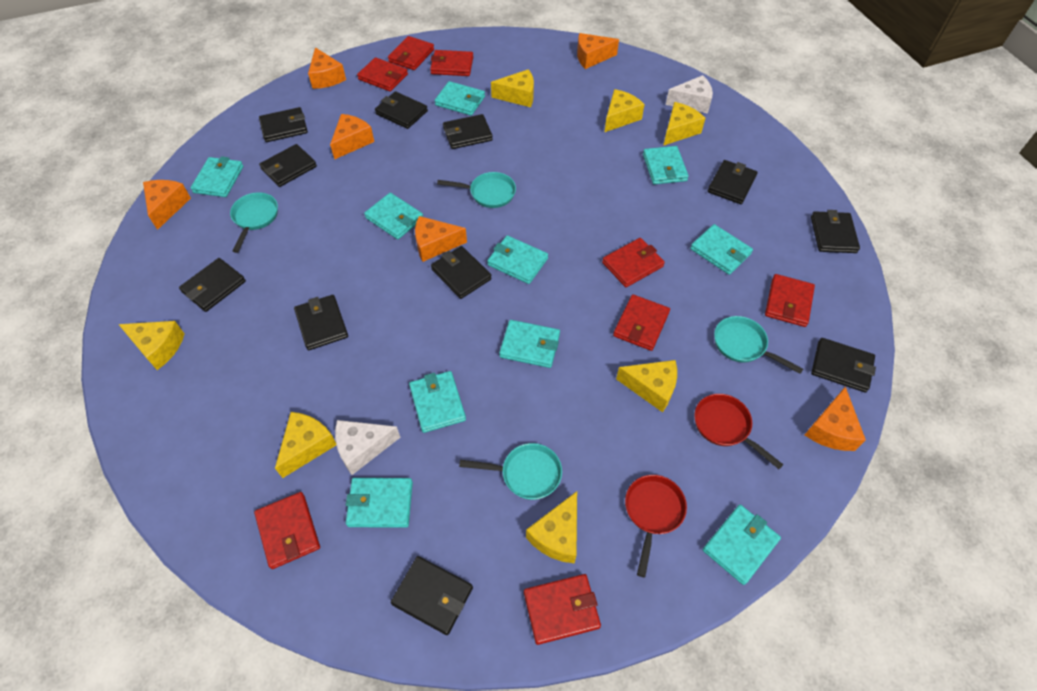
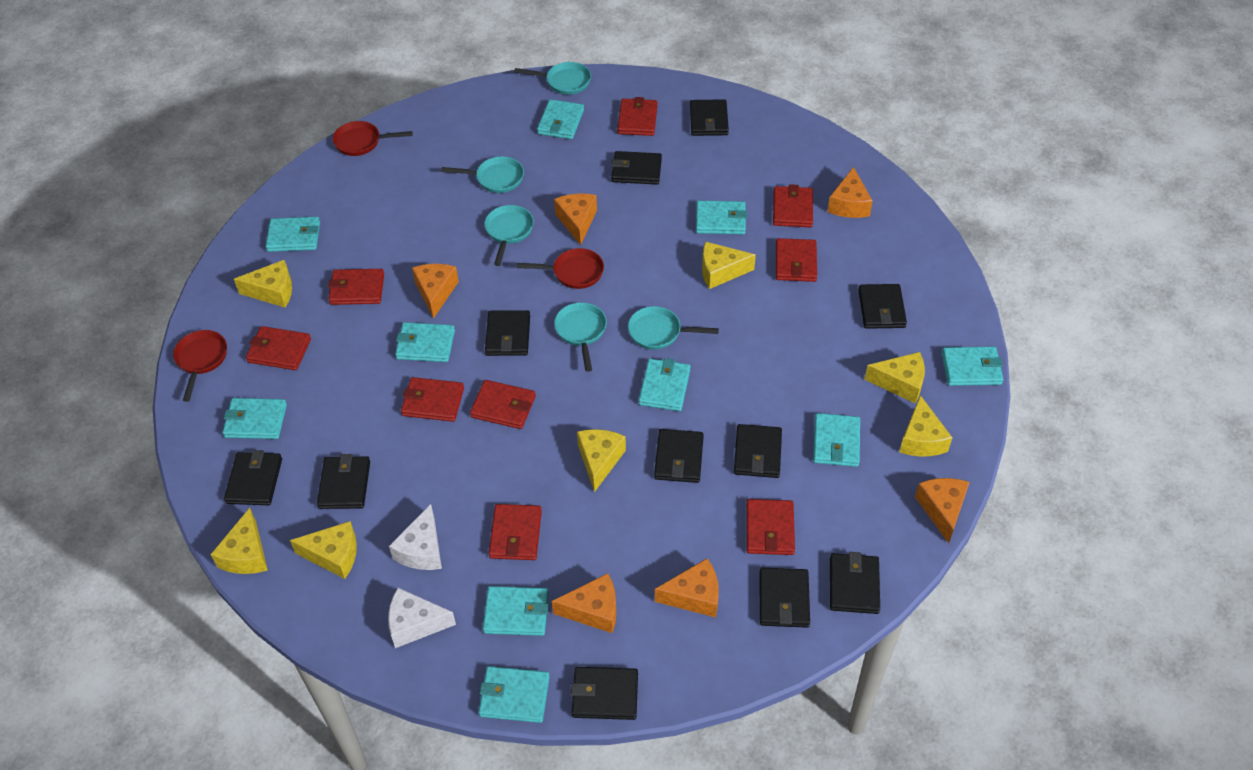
red pan: 2 -> 3
red wallet: 8 -> 9
turquoise pan: 4 -> 5

